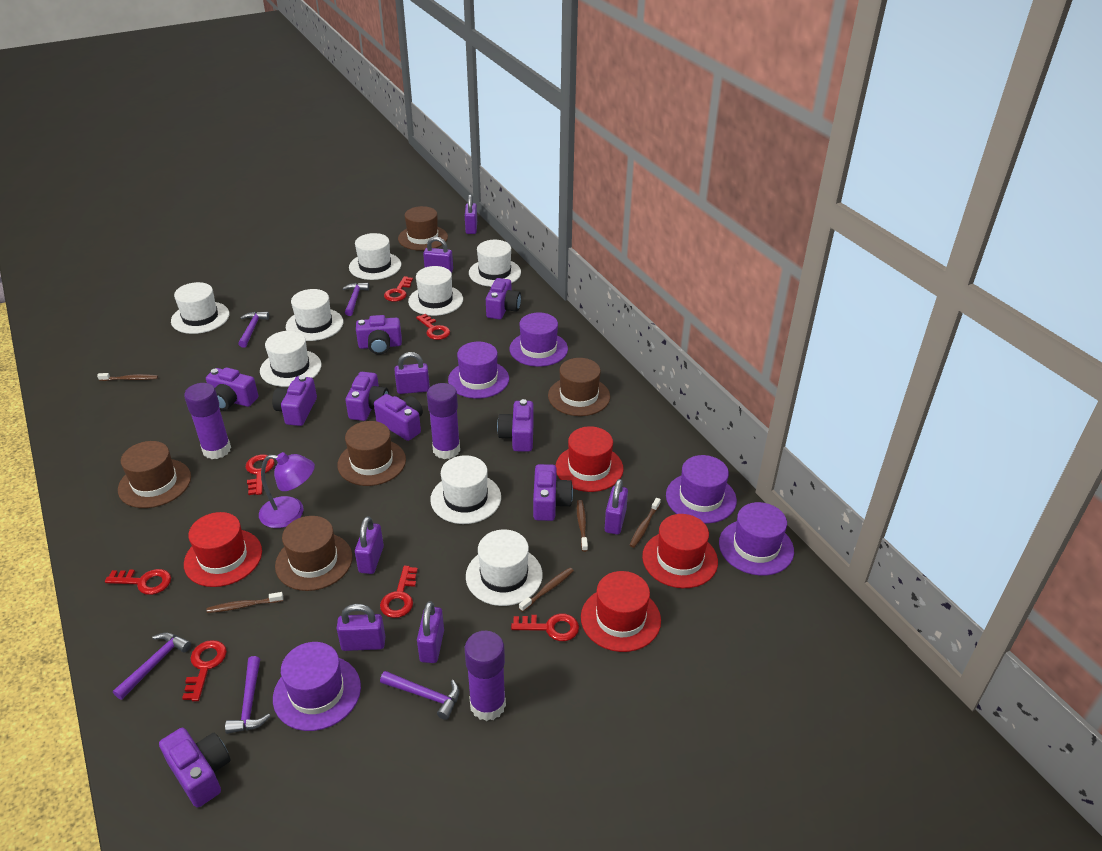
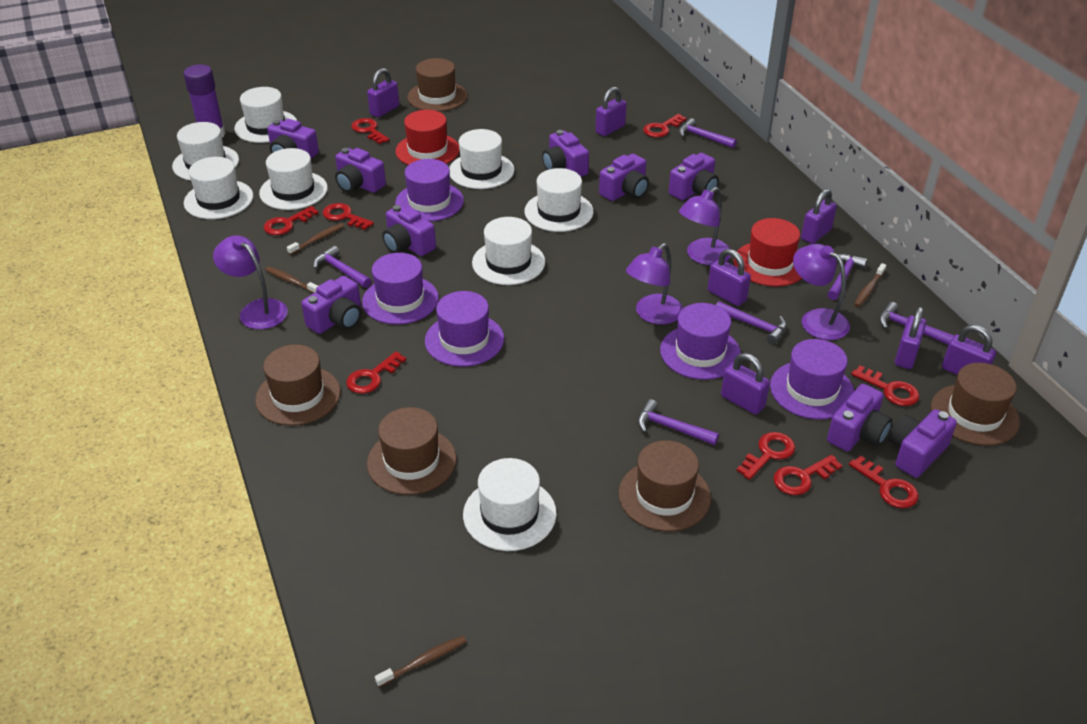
brown toothbrush: 5 -> 4
purple glue stick: 3 -> 1
purple hammer: 5 -> 6
purple lamp: 1 -> 4
red hat: 4 -> 2
red key: 7 -> 9

